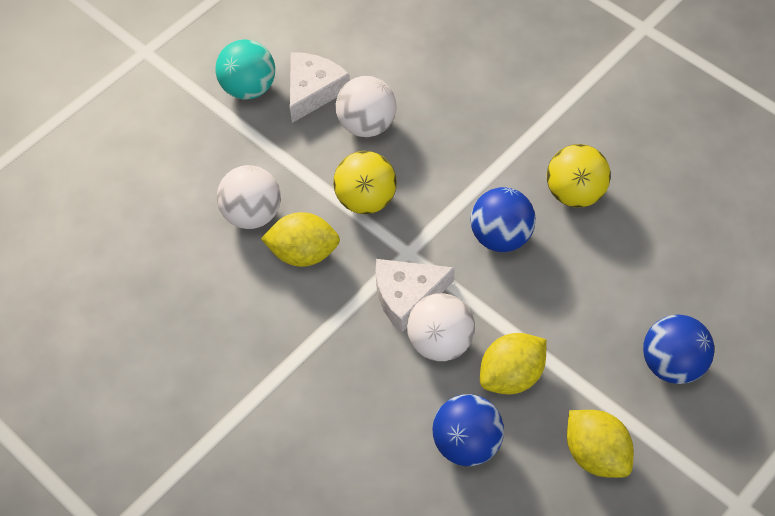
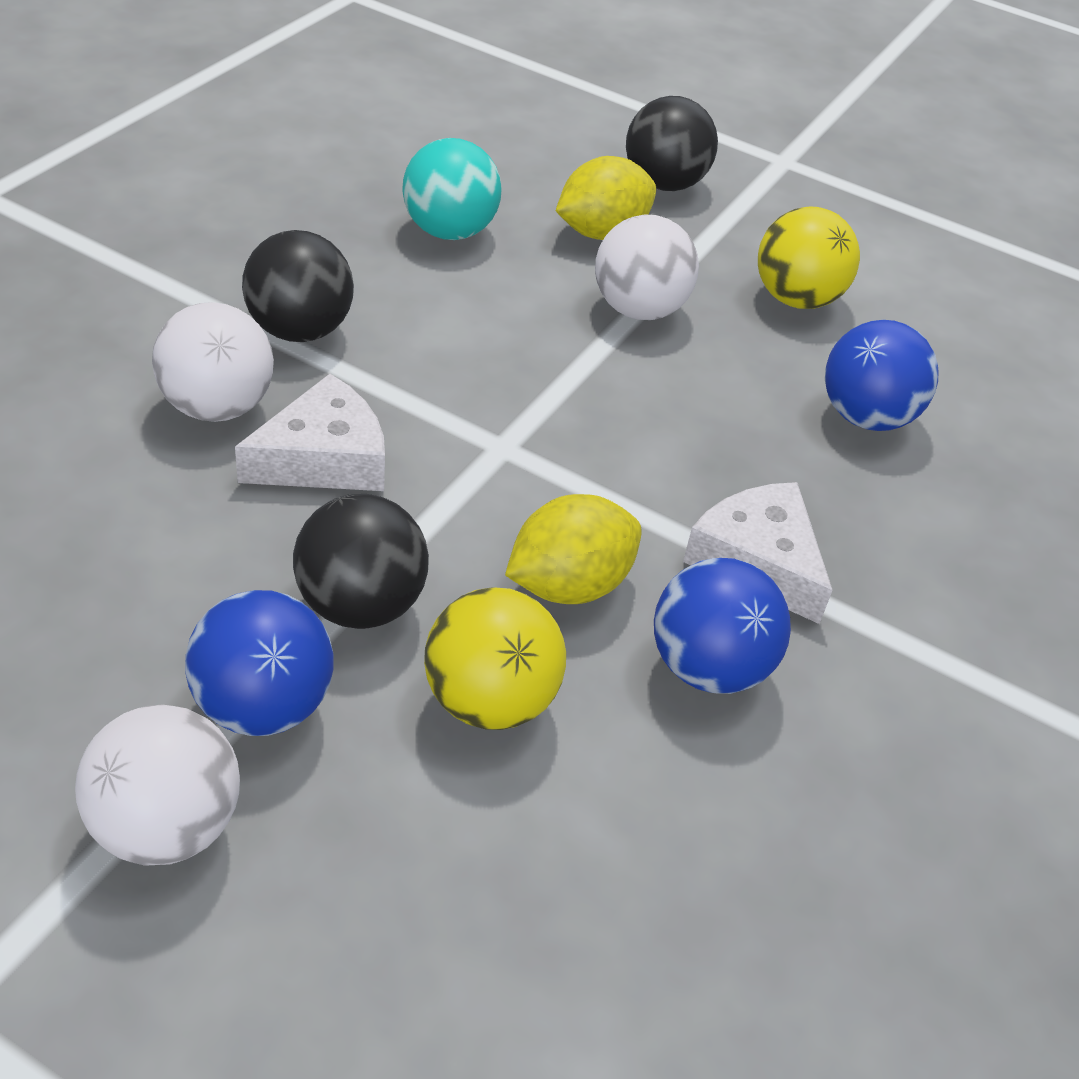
black ball: 0 -> 3
yellow lemon: 3 -> 2

